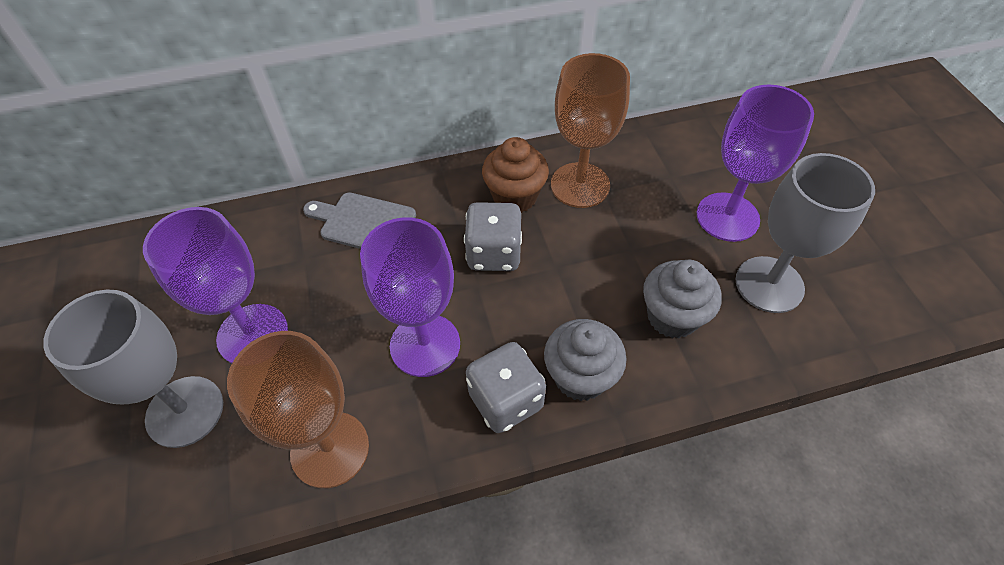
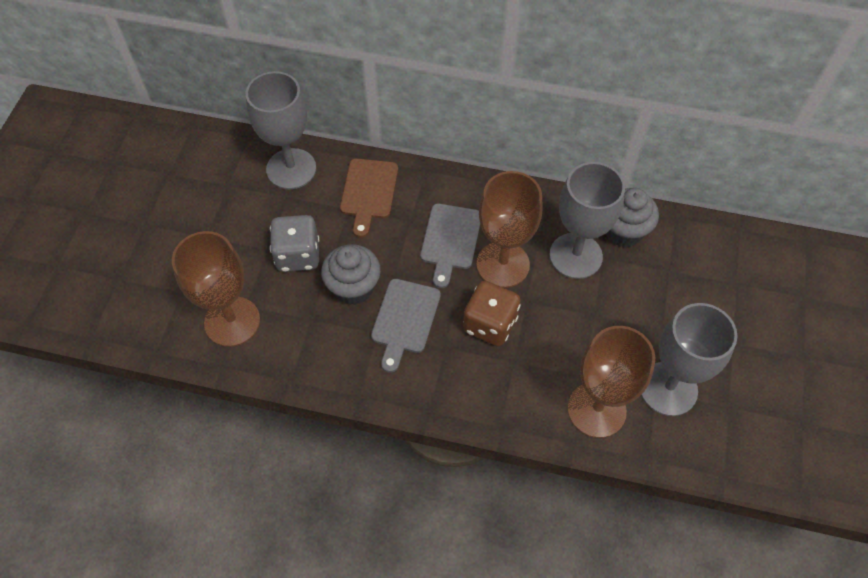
brown cupcake: 1 -> 0
brown cutting board: 0 -> 1
brown dice: 0 -> 1
brown goblet: 2 -> 3
grey cutting board: 1 -> 2
grey dice: 2 -> 1
grey goblet: 2 -> 3
purple goblet: 3 -> 0

